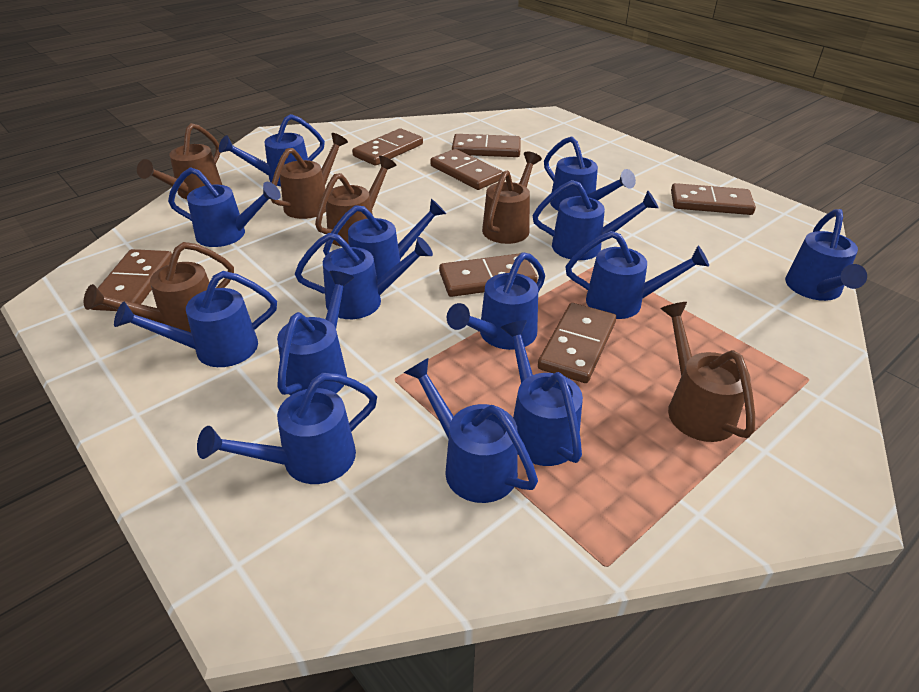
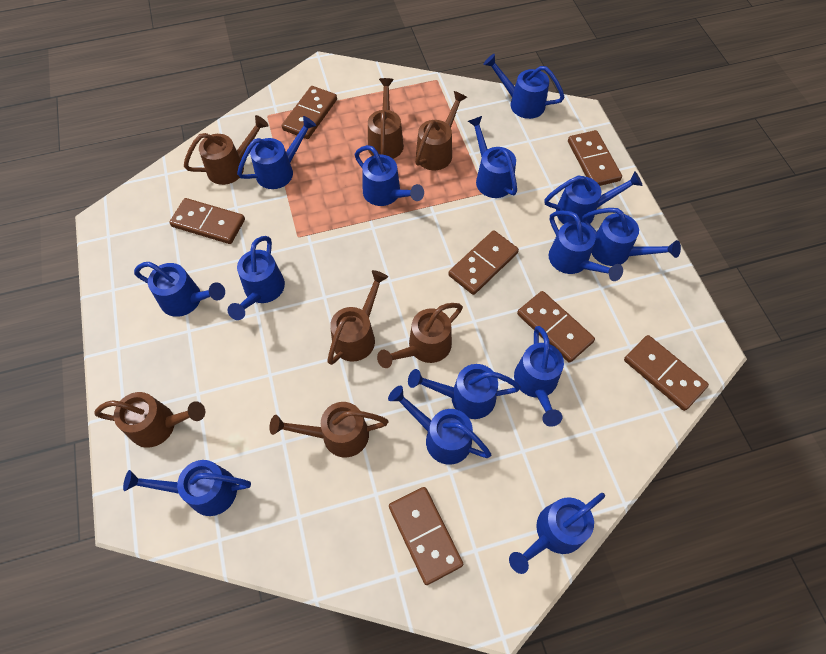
brown watering can: 6 -> 7

